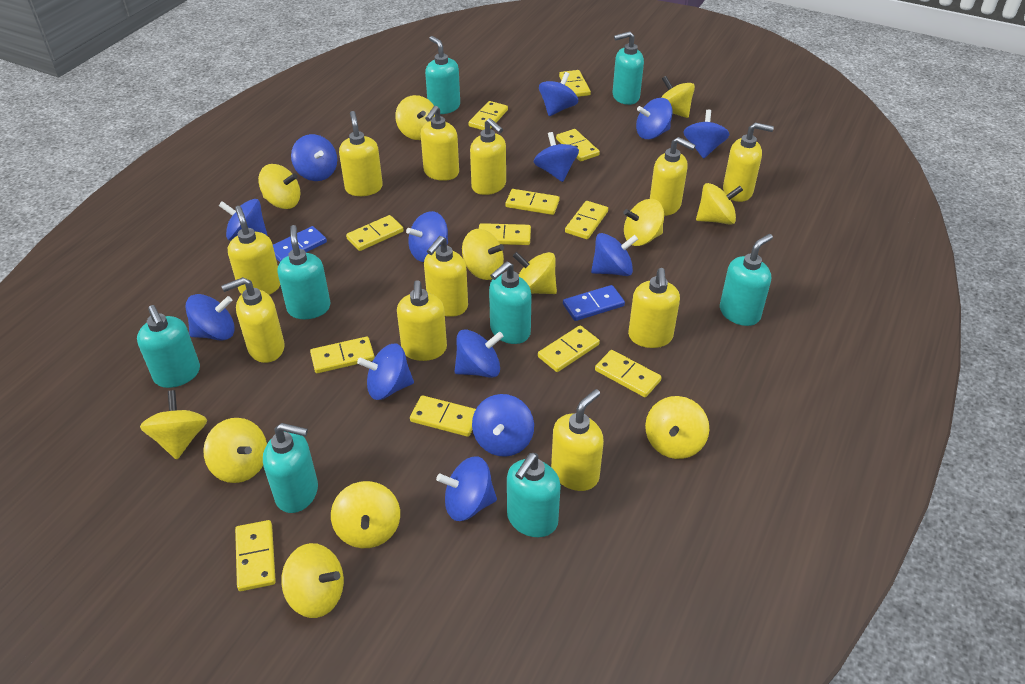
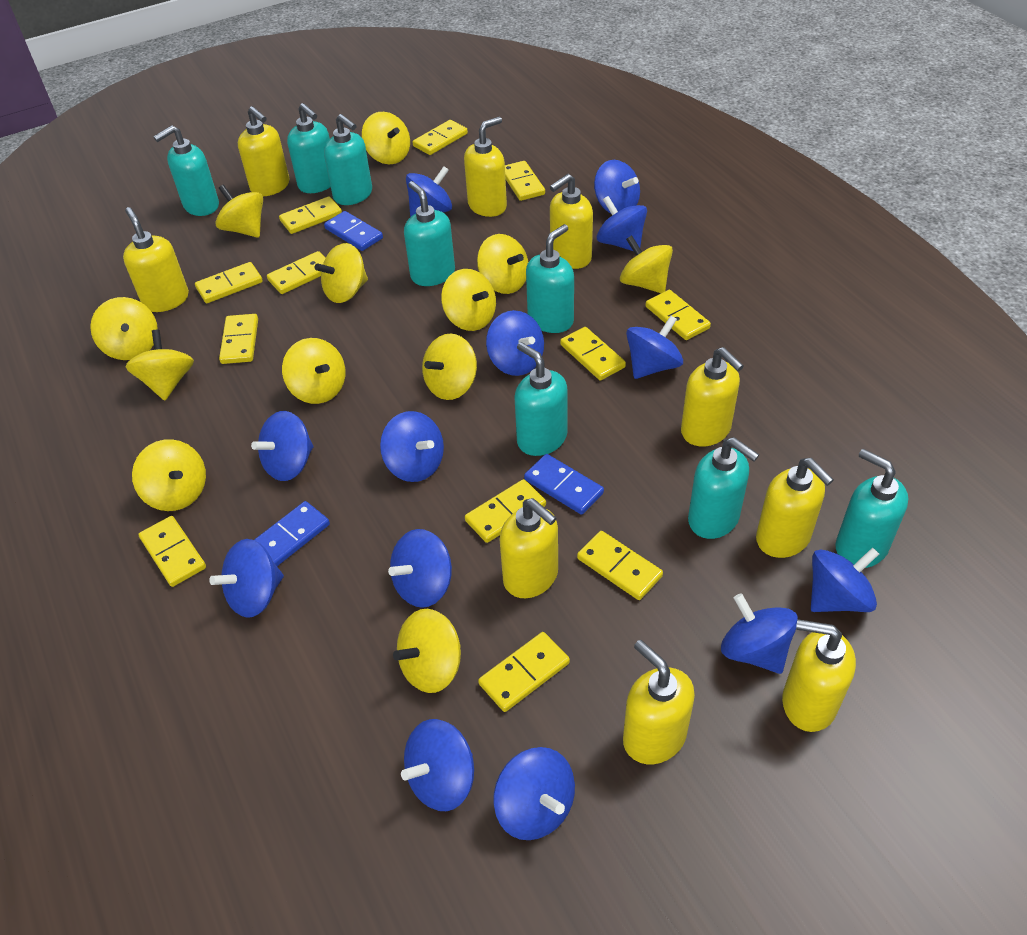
blue domino: 2 -> 3
yellow soap dispenser: 11 -> 9

